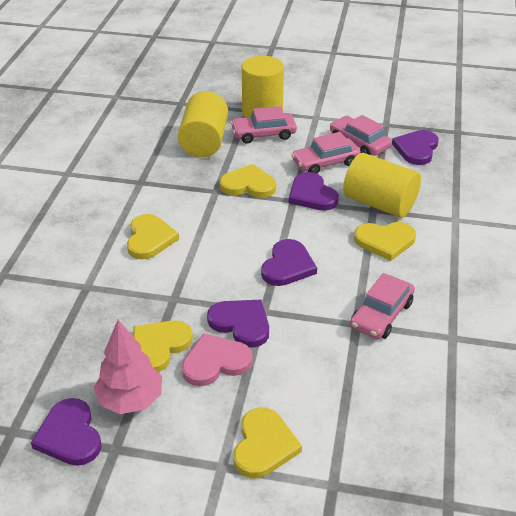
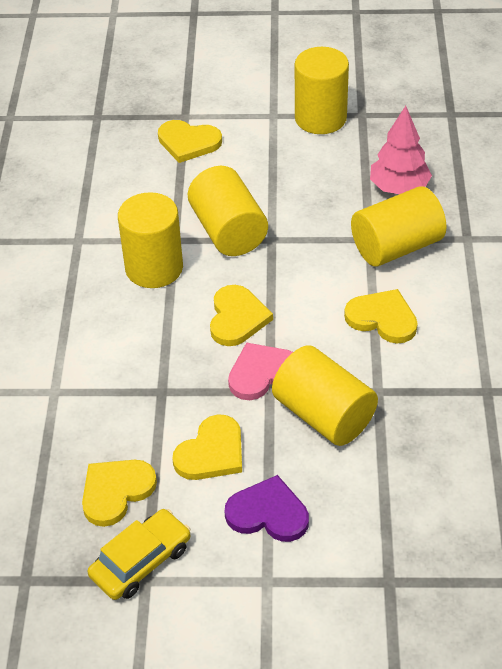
pink car: 4 -> 0
purple heart: 5 -> 1
yellow car: 0 -> 1
yellow cylinder: 3 -> 5

